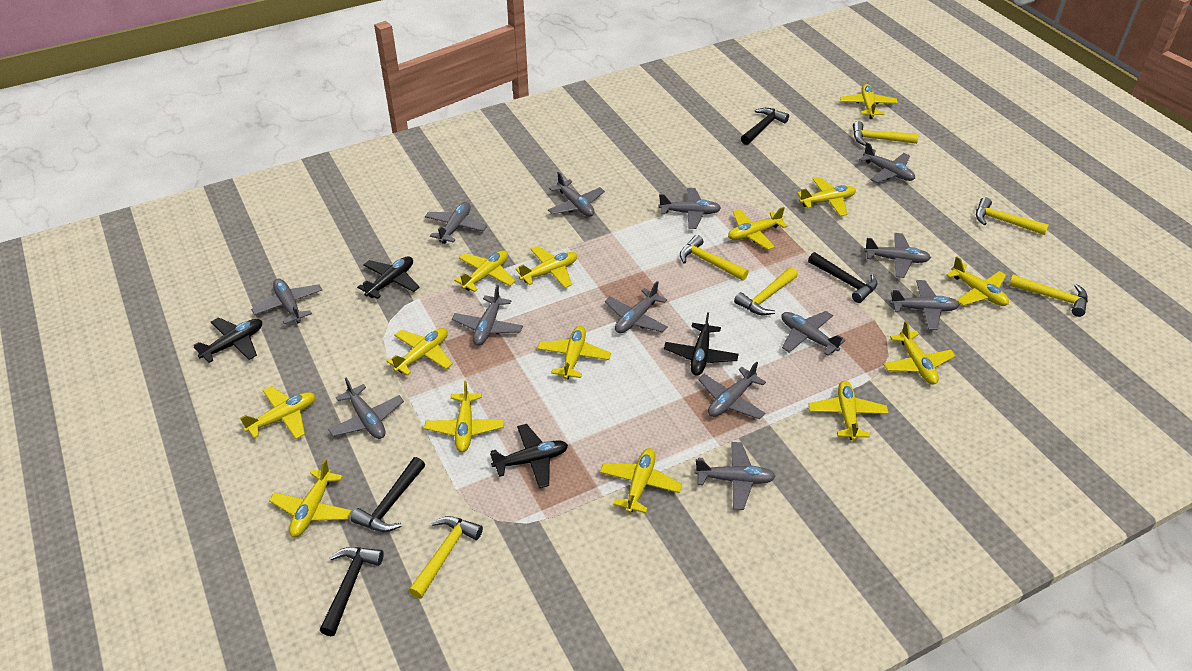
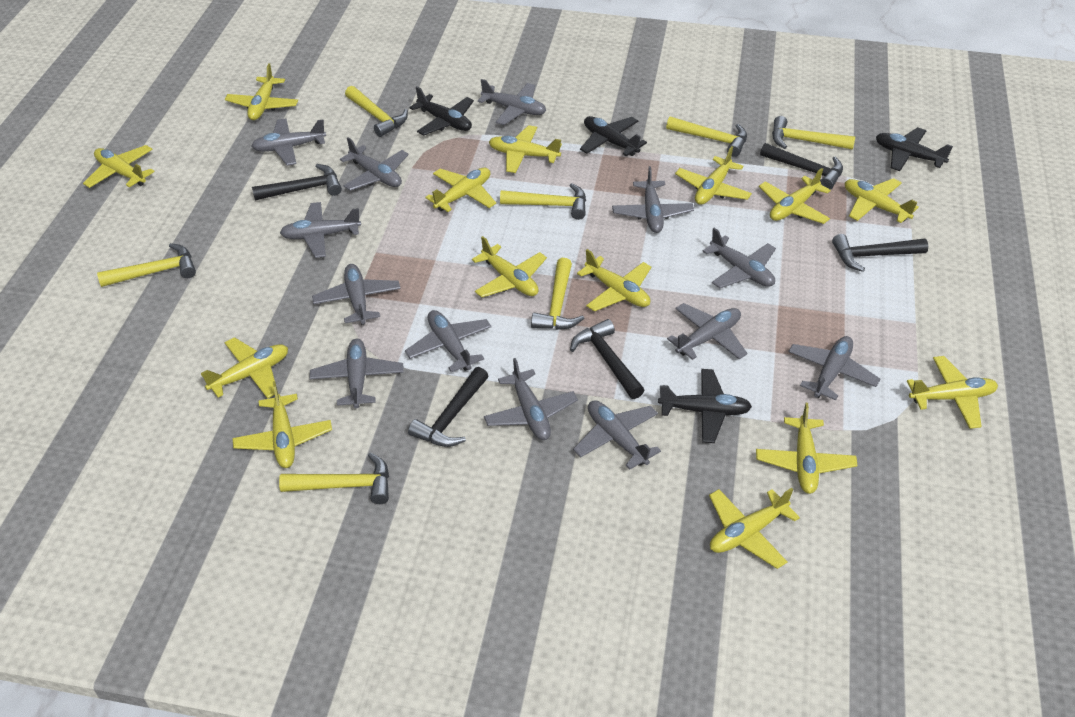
black hammer: 4 -> 5
yellow hammer: 6 -> 7

